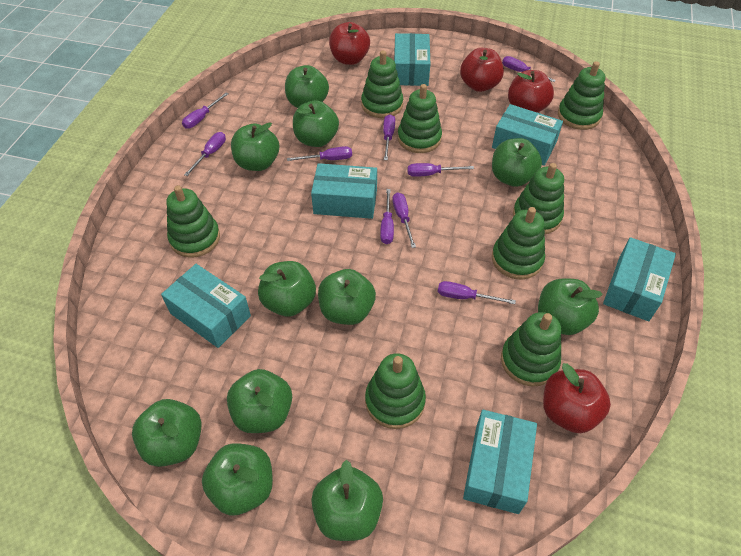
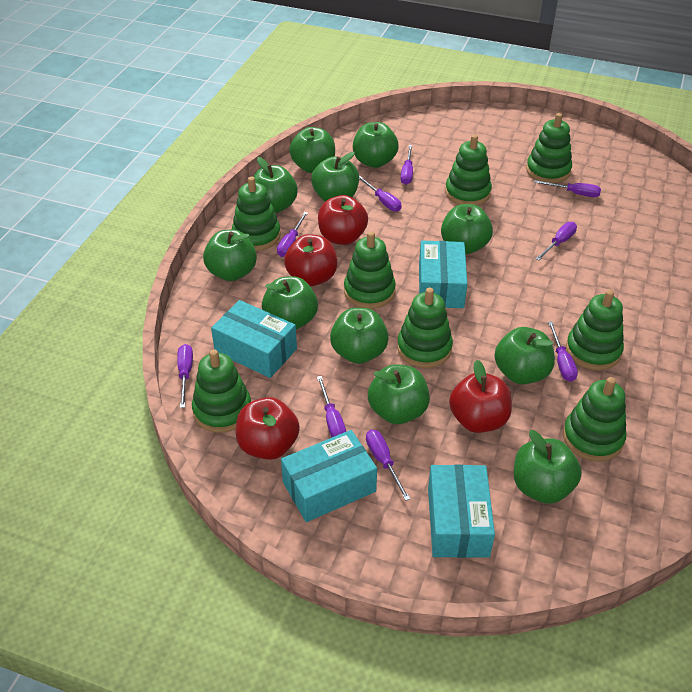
turquoise box: 6 -> 4

